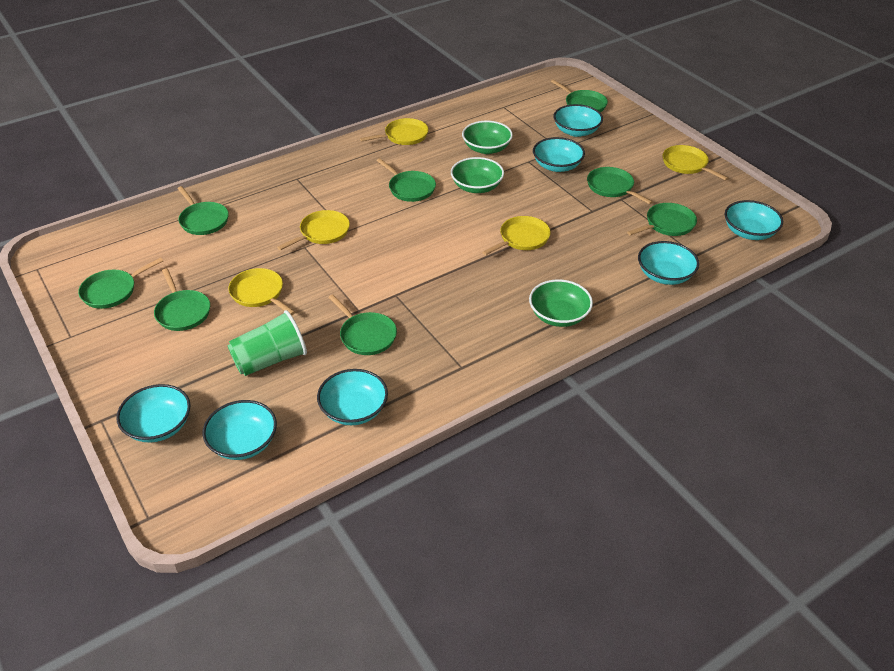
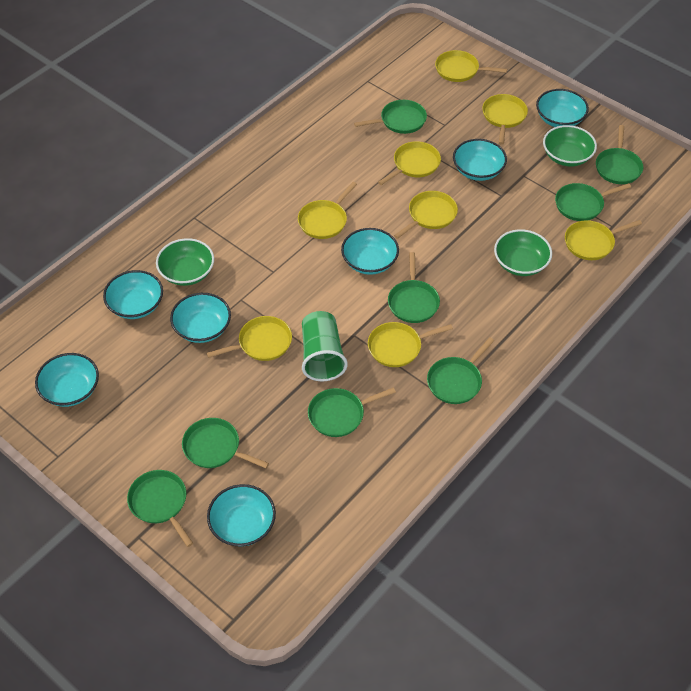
yellow pan: 5 -> 8

